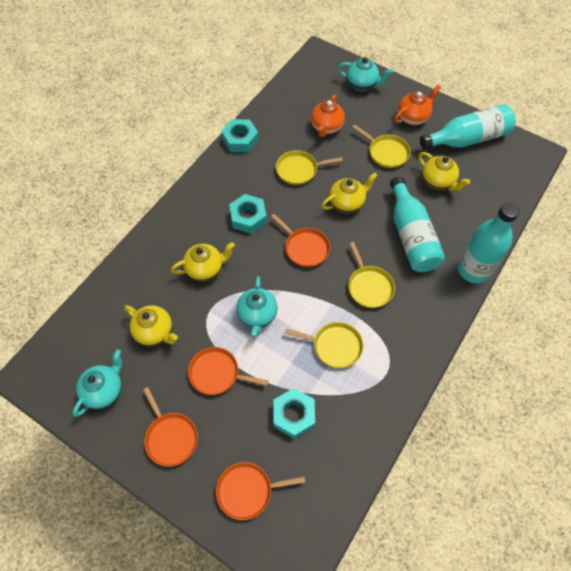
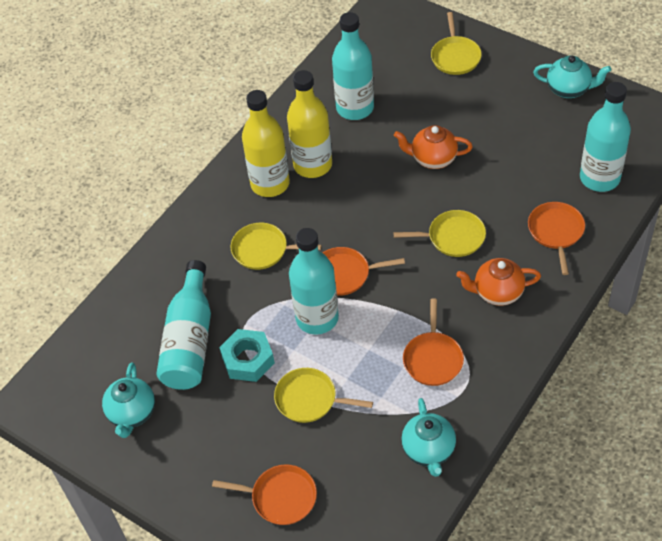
turquoise bottle: 3 -> 4
turquoise nut: 3 -> 1
yellow bottle: 0 -> 2
yellow teapot: 4 -> 0

